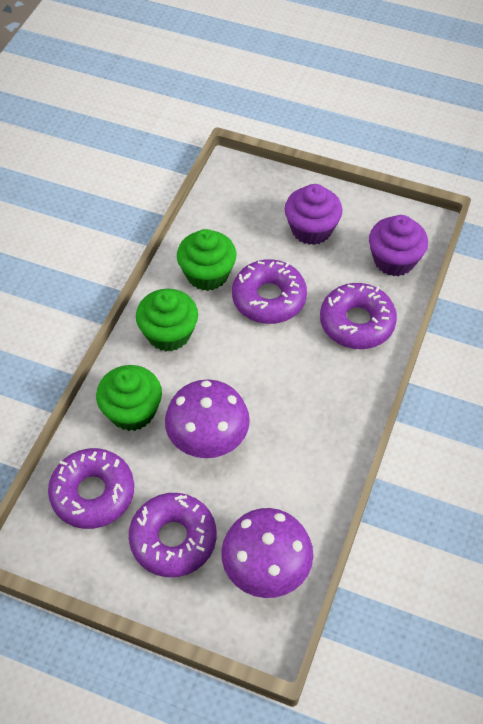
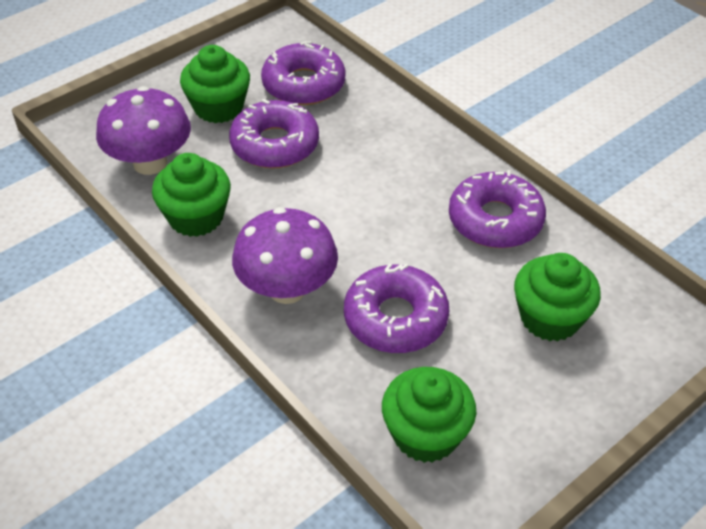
green cupcake: 3 -> 4
purple cupcake: 2 -> 0

